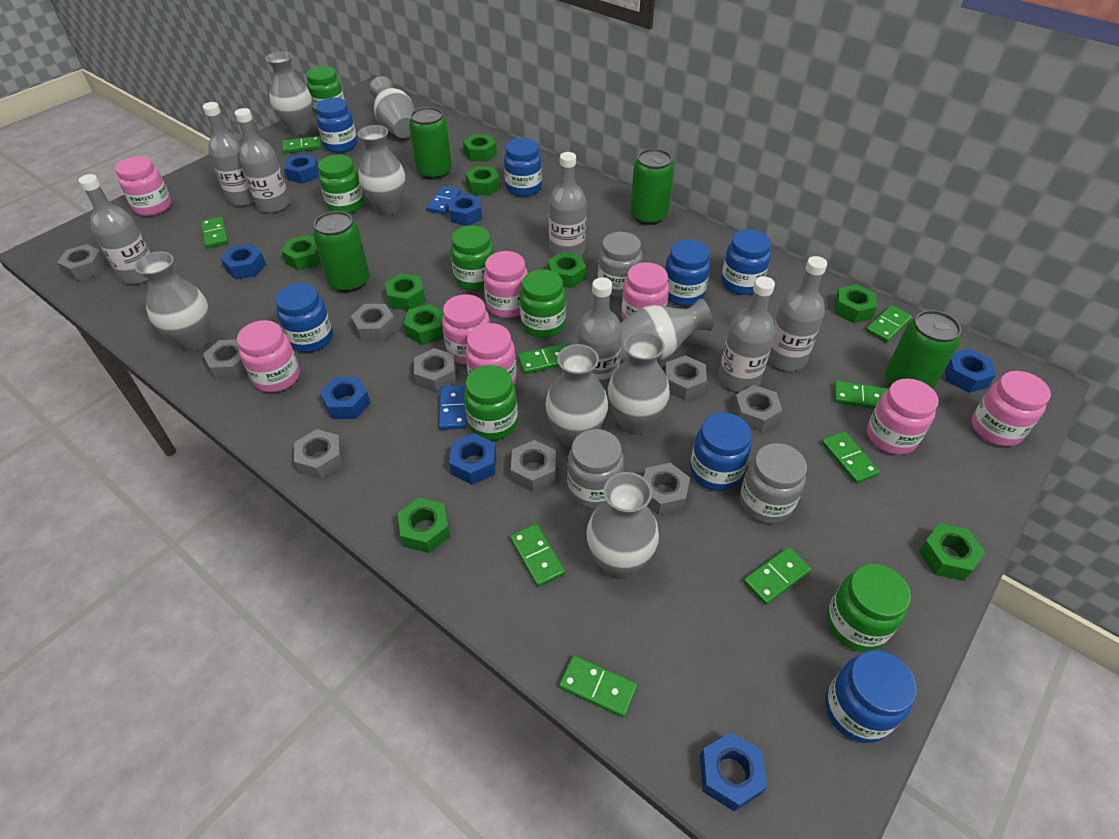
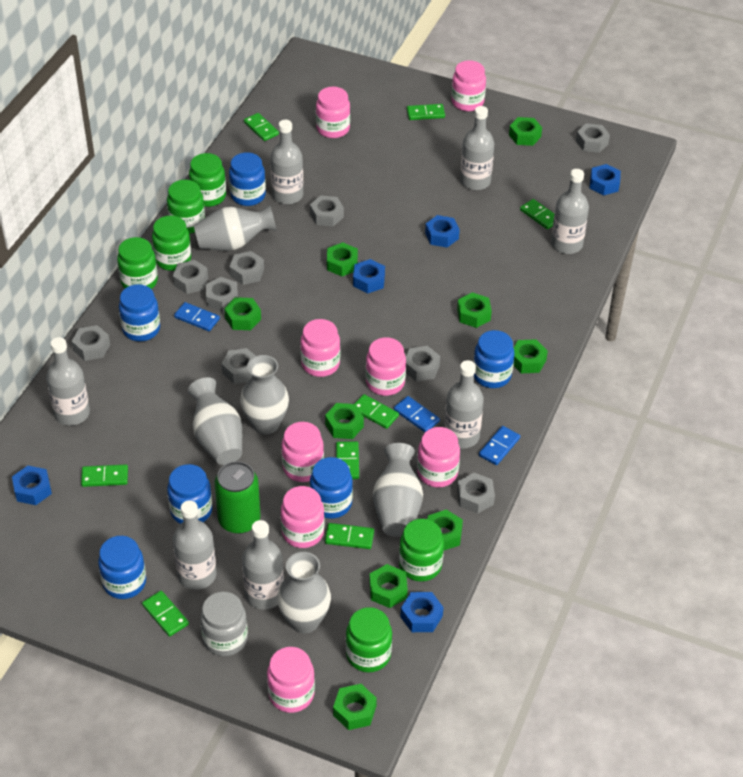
blue domino: 2 -> 3
blue jar: 7 -> 6
blue nut: 7 -> 5
green can: 4 -> 1
green domino: 9 -> 8
grey jar: 3 -> 1
grey vase: 8 -> 5

